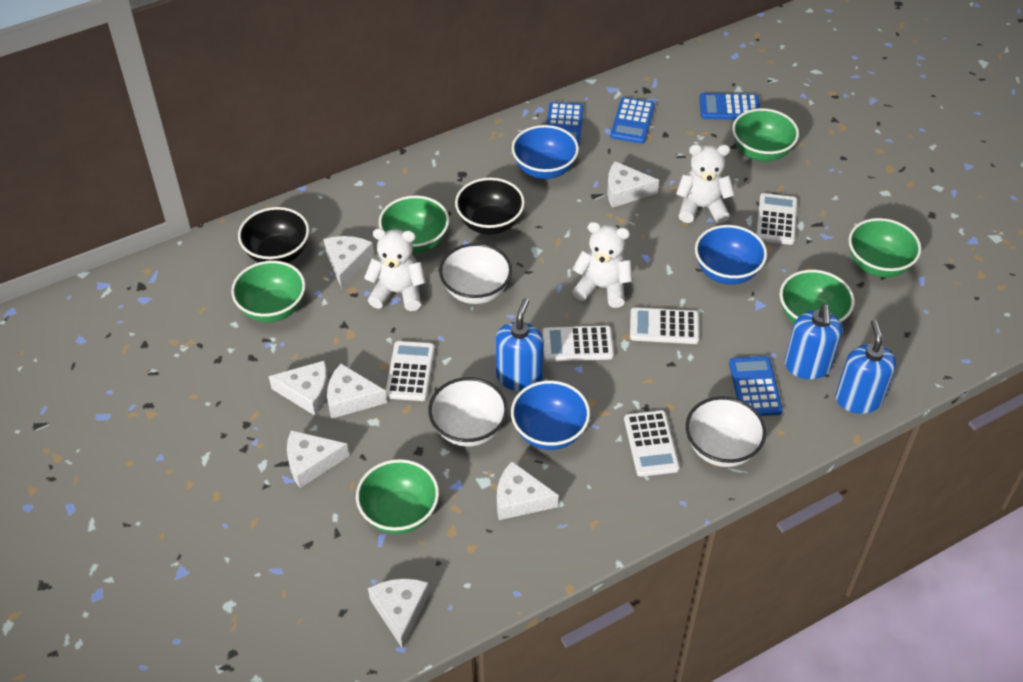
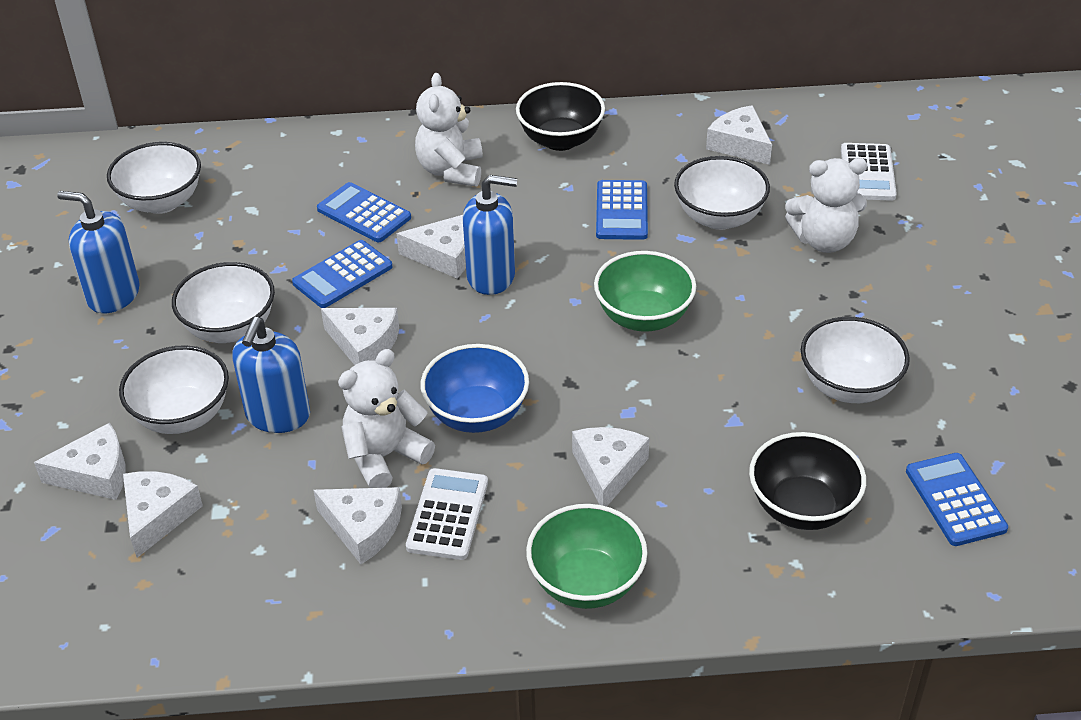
blue bowl: 3 -> 1
green bowl: 6 -> 2
white bowl: 3 -> 5
white calculator: 5 -> 2

